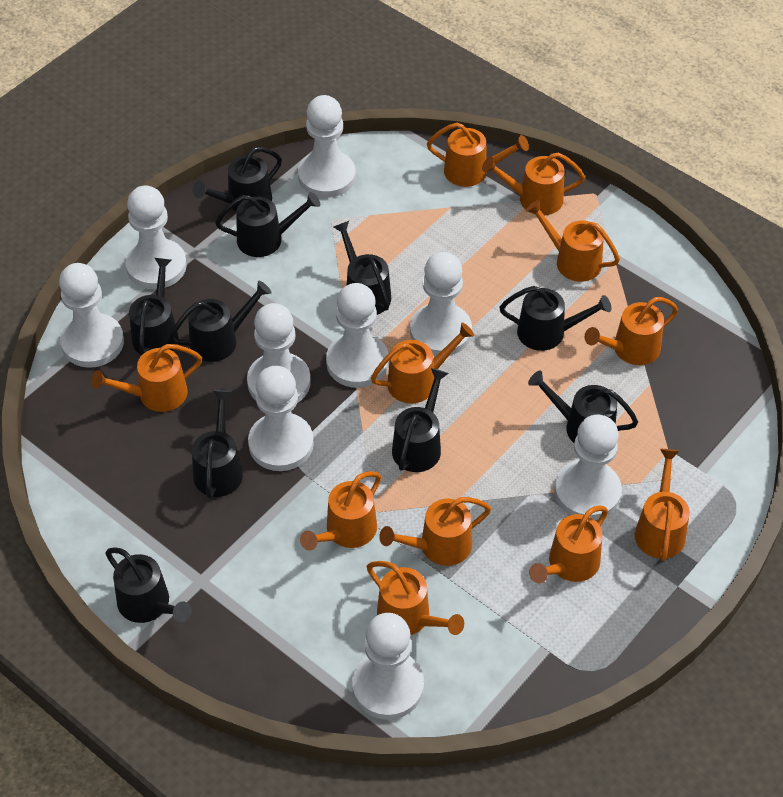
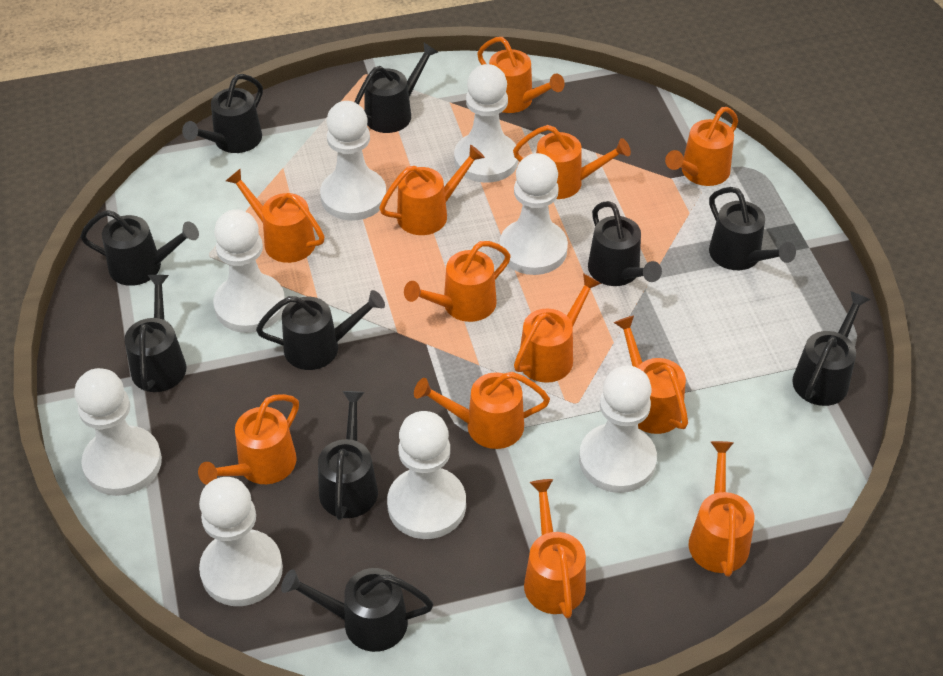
orange watering can: 11 -> 12
white pawn: 9 -> 8

